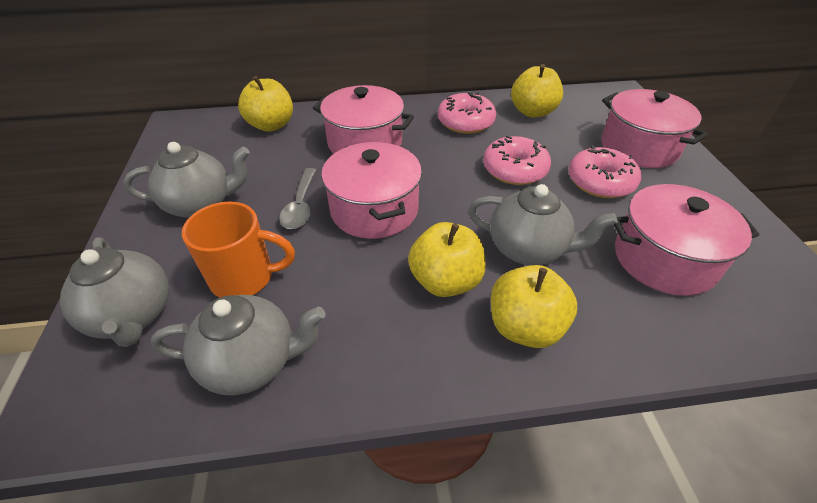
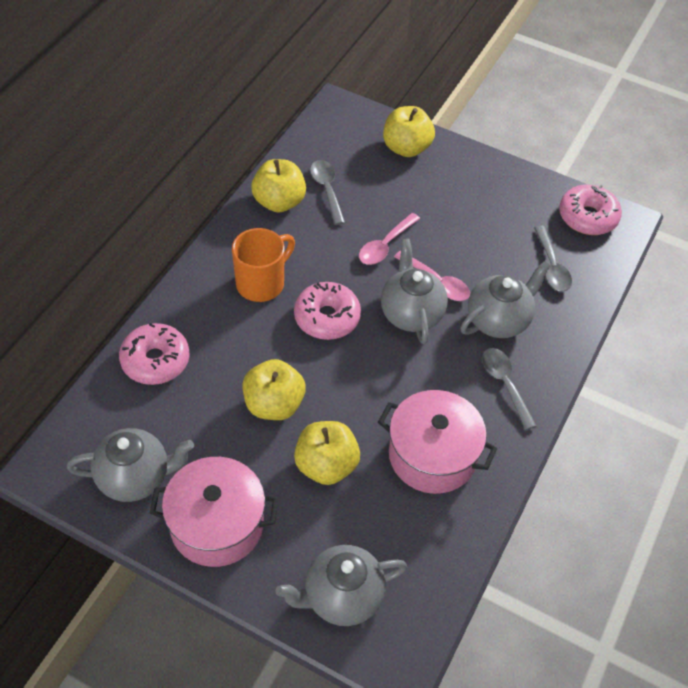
grey spoon: 1 -> 3
pink pot: 4 -> 2
pink spoon: 0 -> 2

